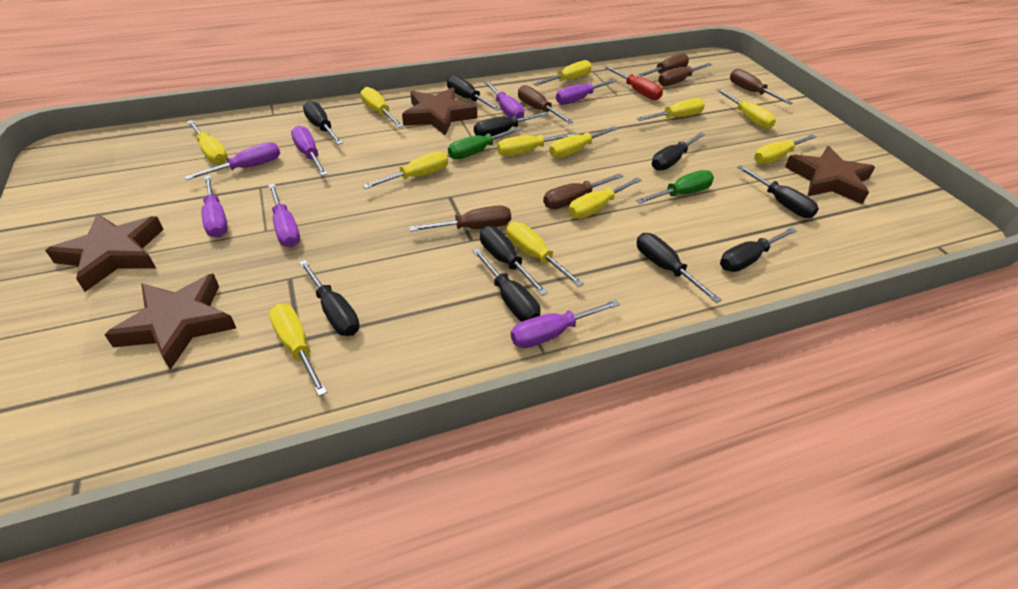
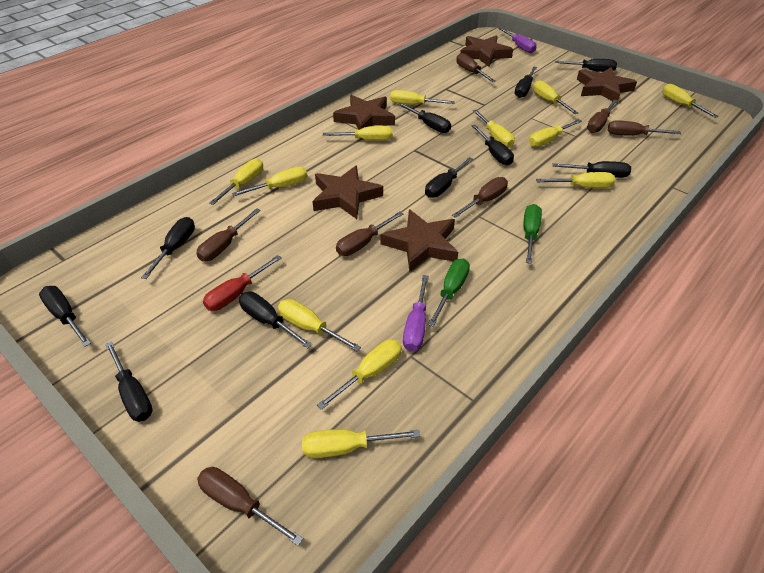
brown screwdriver: 6 -> 7
brown star: 4 -> 5
purple screwdriver: 7 -> 2

